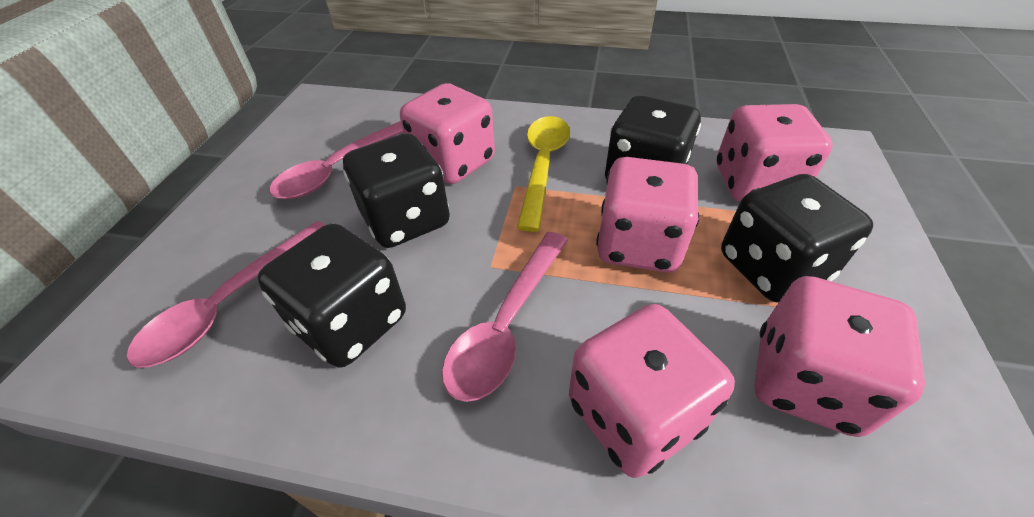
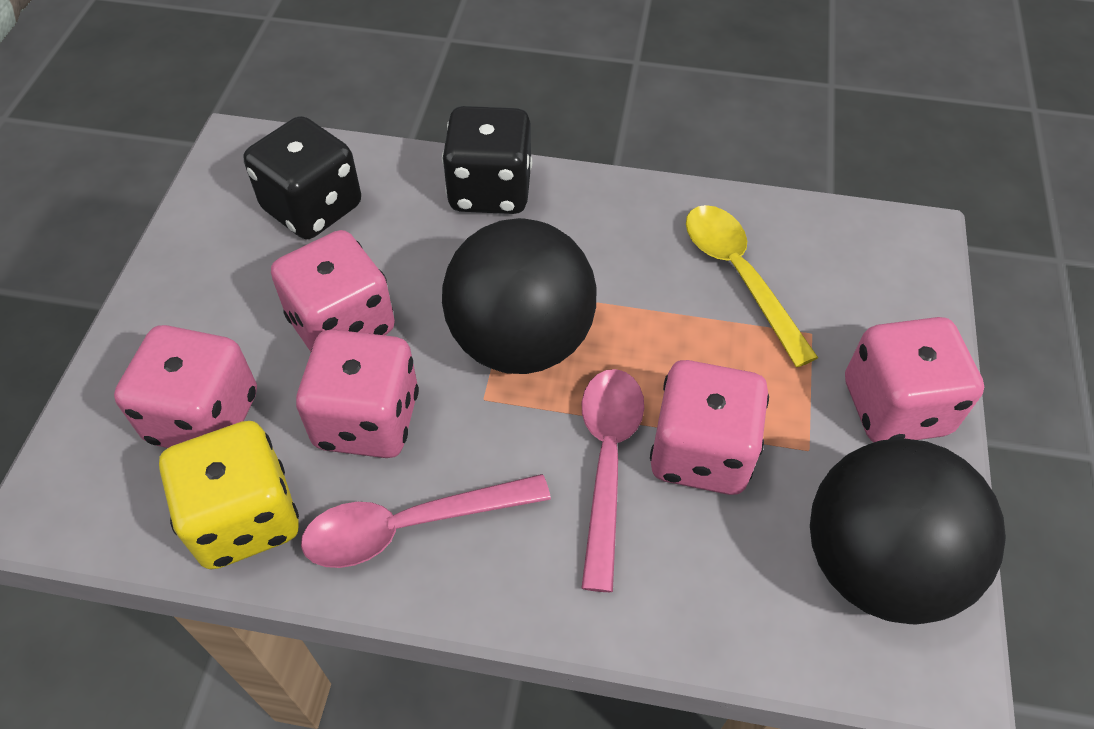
black ball: 0 -> 2
black dice: 4 -> 2
pink spoon: 3 -> 2
yellow dice: 0 -> 1

